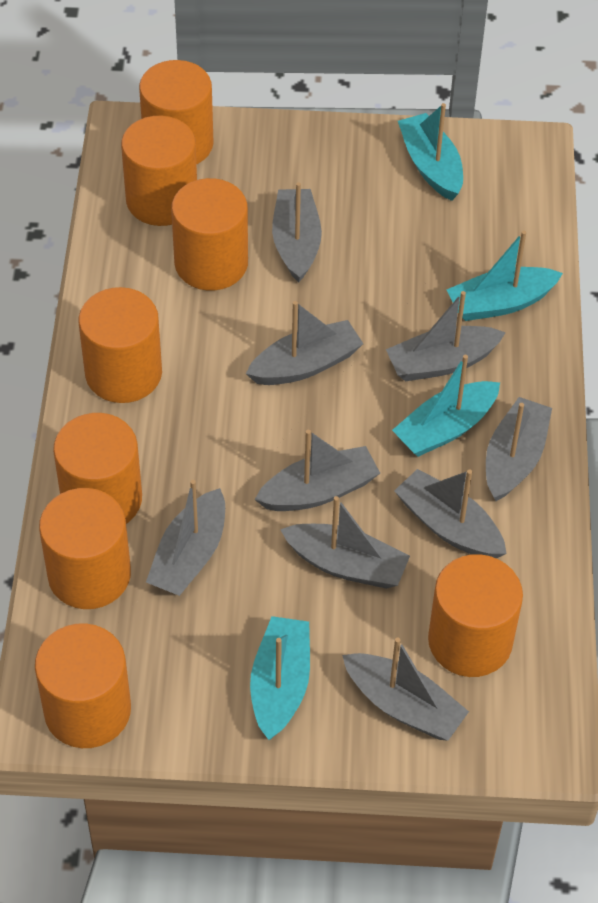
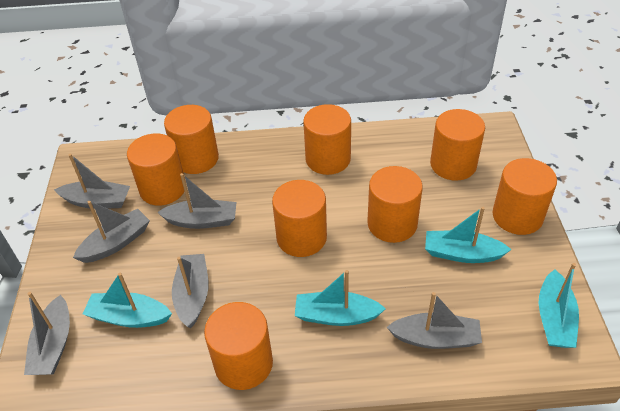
grey boat: 9 -> 6

